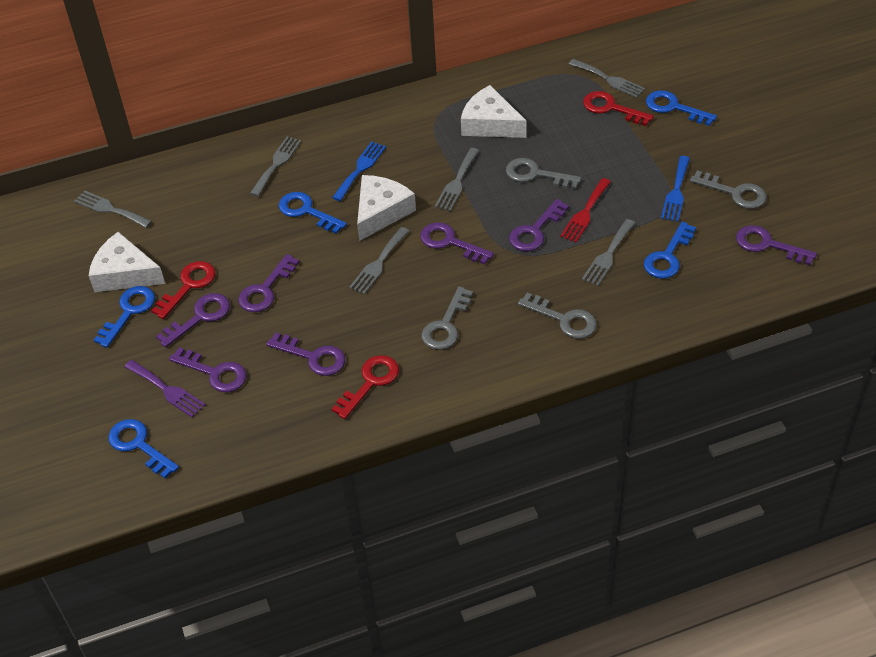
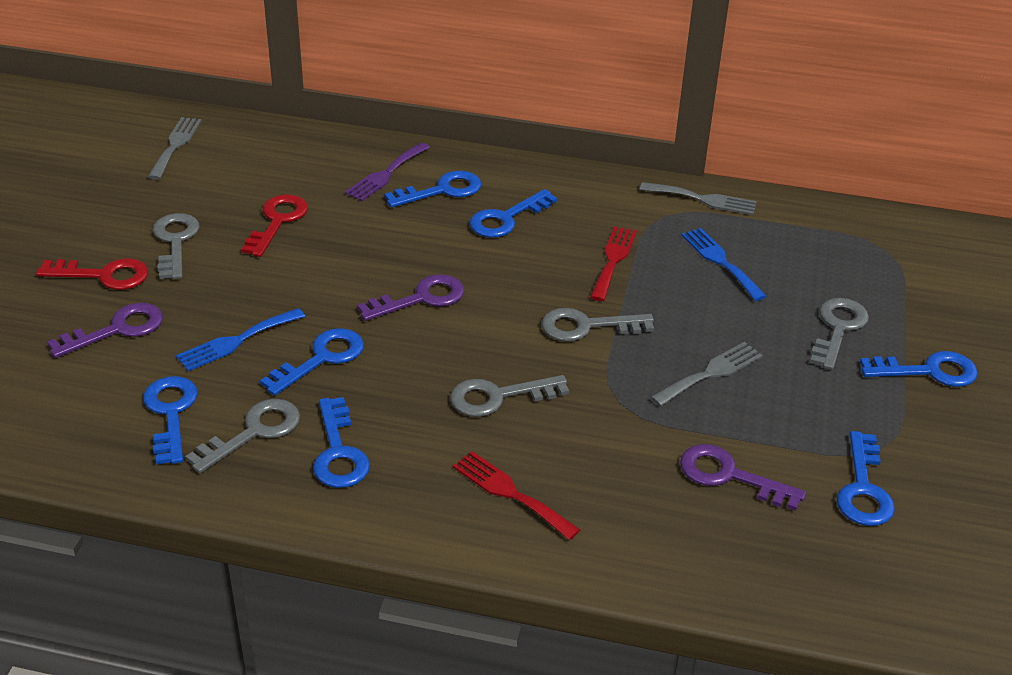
blue key: 5 -> 7
grey fork: 6 -> 3
grey key: 4 -> 5
purple key: 7 -> 3
red fork: 1 -> 2
red key: 3 -> 2
white cheese: 3 -> 0

